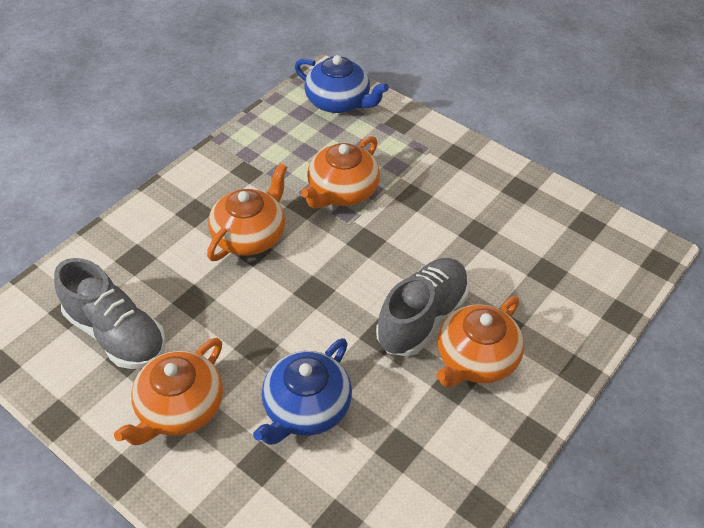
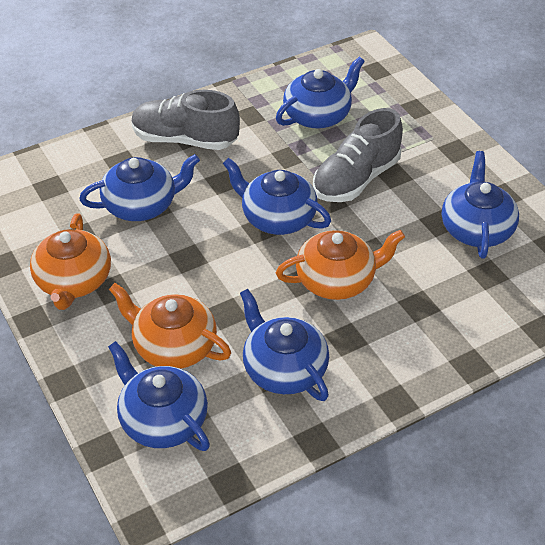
blue teapot: 2 -> 6
orange teapot: 4 -> 3

